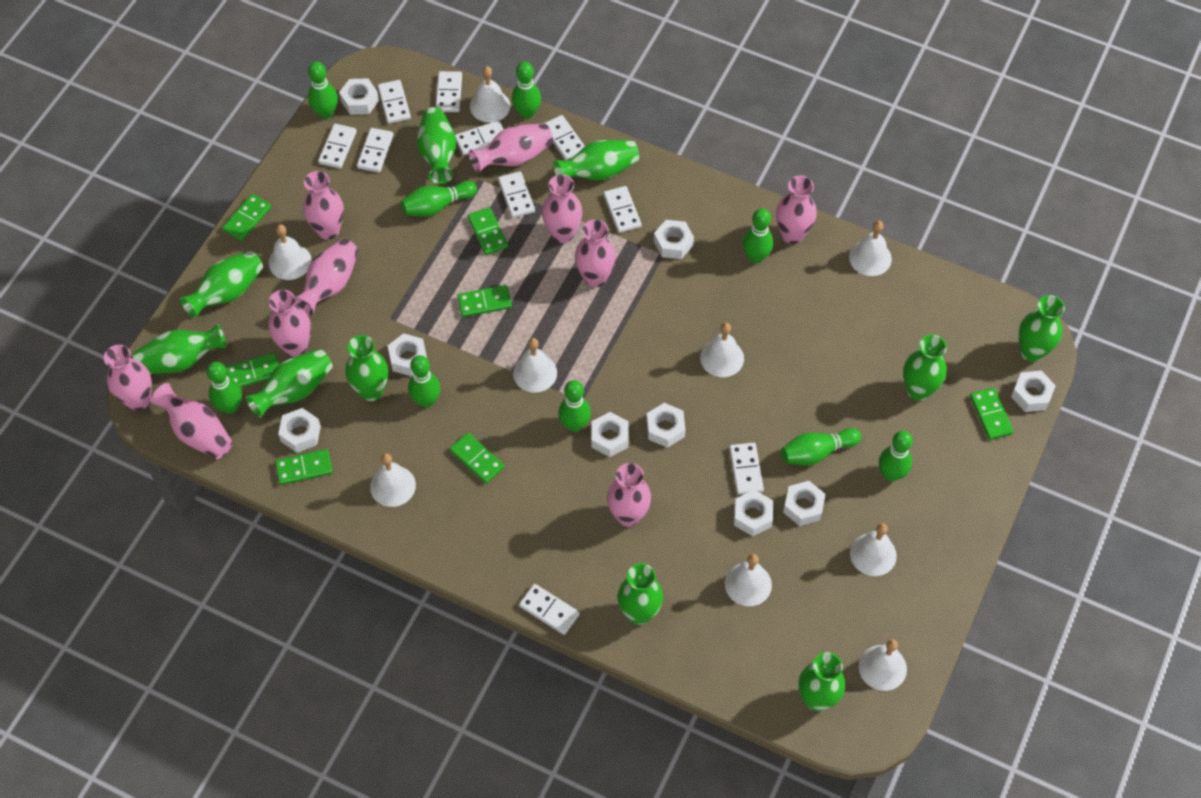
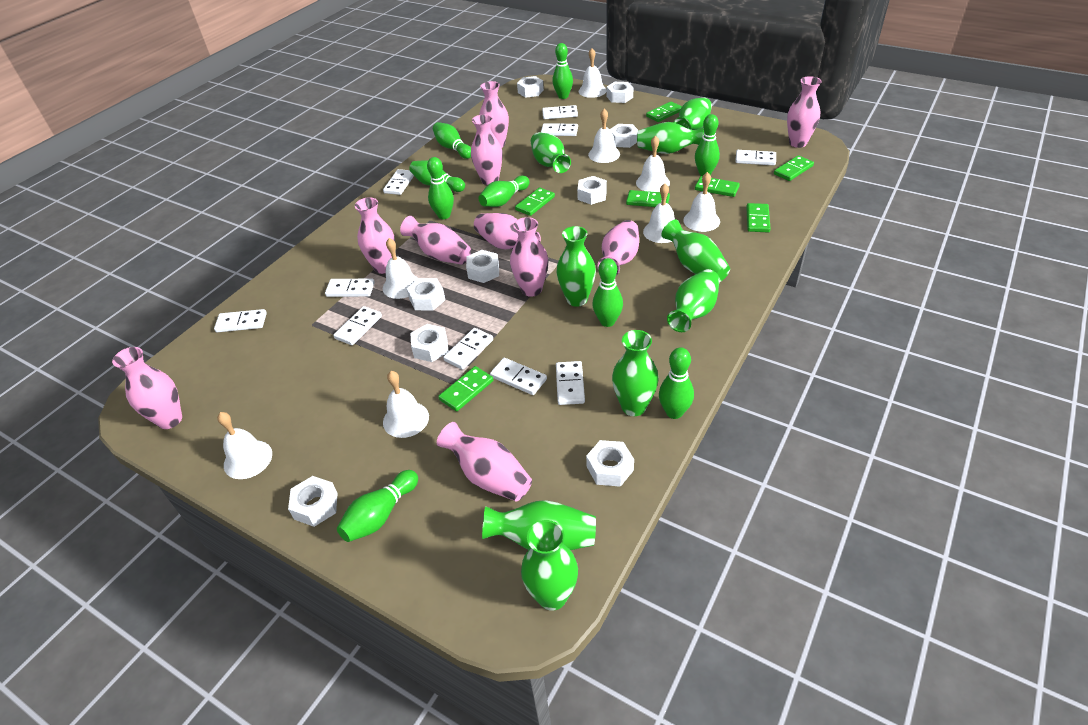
green vase: 10 -> 9
white bell: 9 -> 8

